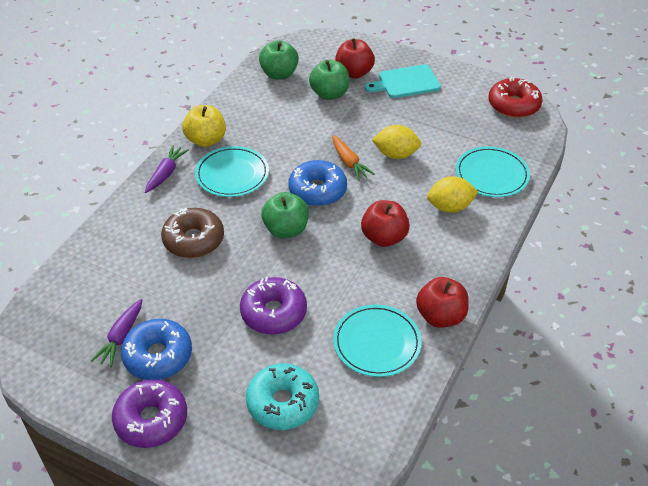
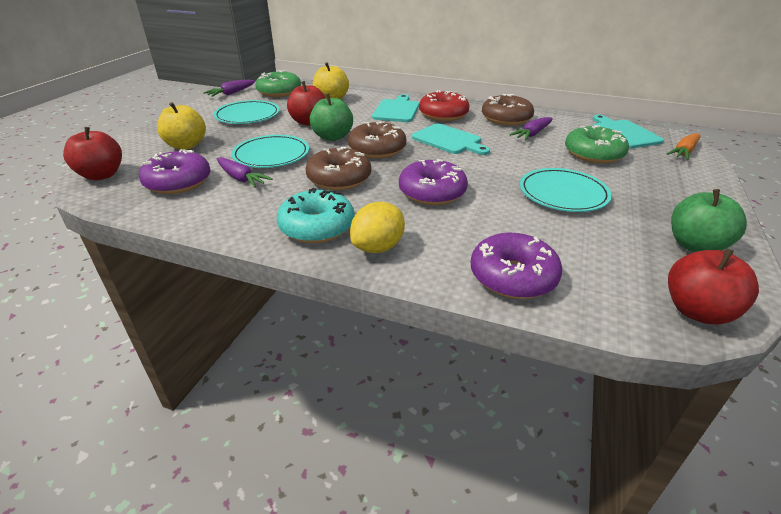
blue donut: 2 -> 0
brown donut: 1 -> 3
green apple: 3 -> 2
green donut: 0 -> 2
purple carrot: 2 -> 3
purple donut: 2 -> 3
turquoise cutting board: 1 -> 3
yellow apple: 1 -> 2
yellow lemon: 2 -> 1

